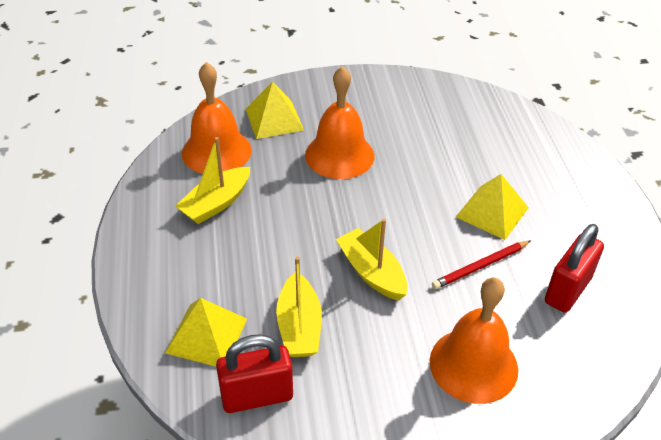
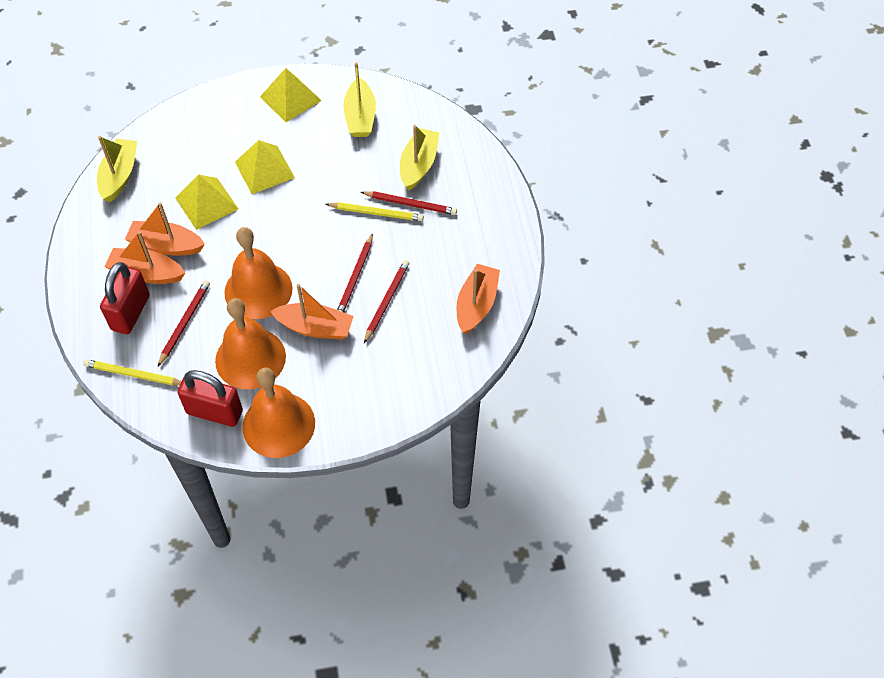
orange boat: 0 -> 4
red pencil: 1 -> 4
yellow pencil: 0 -> 2

